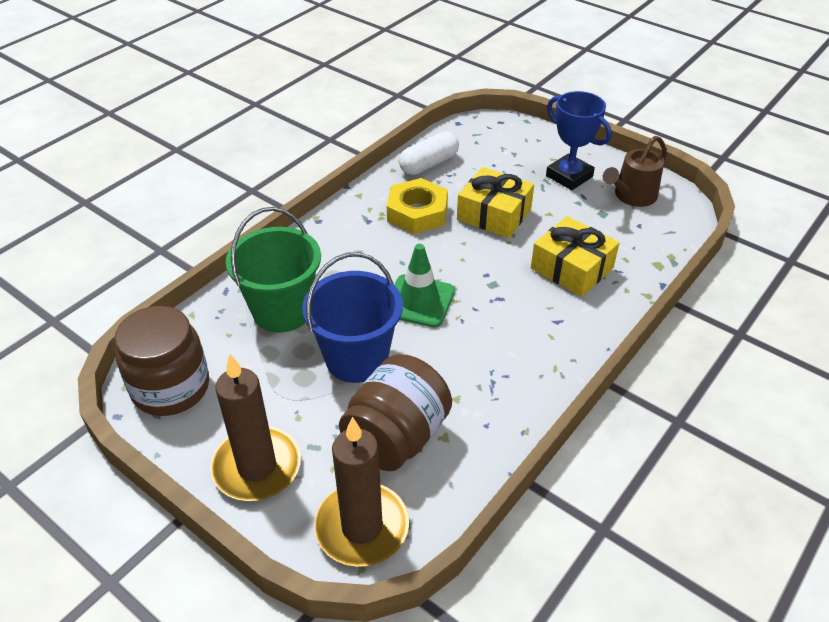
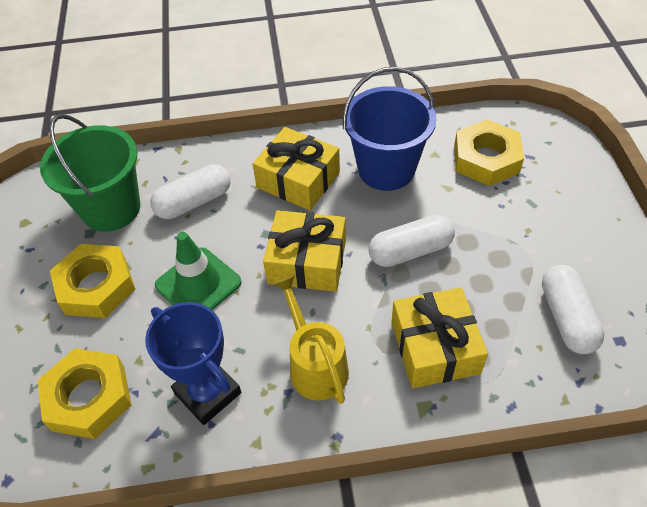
brown candle: 2 -> 0
brown jar: 2 -> 0
brown watering can: 1 -> 0
white capsule: 1 -> 3
yellow gift: 2 -> 3
yellow nut: 1 -> 3
yellow watering can: 0 -> 1

